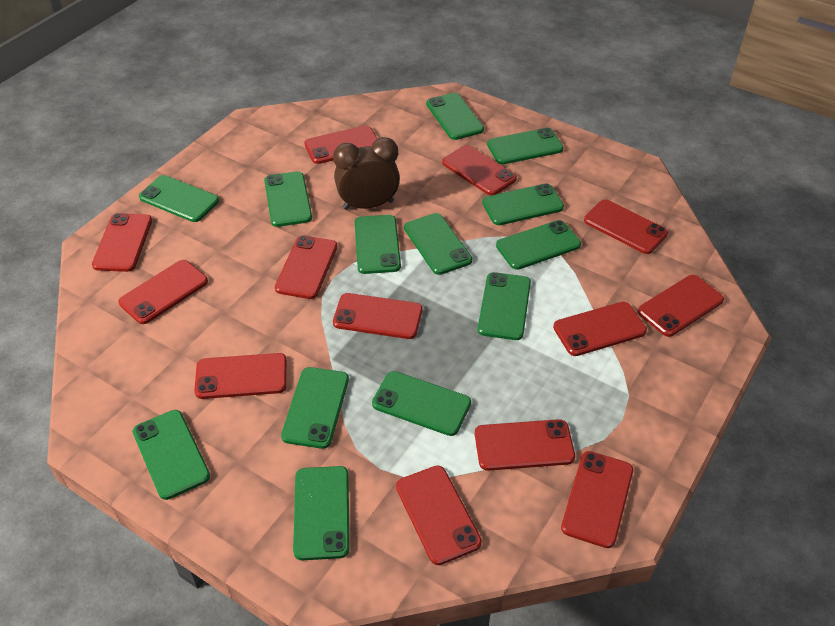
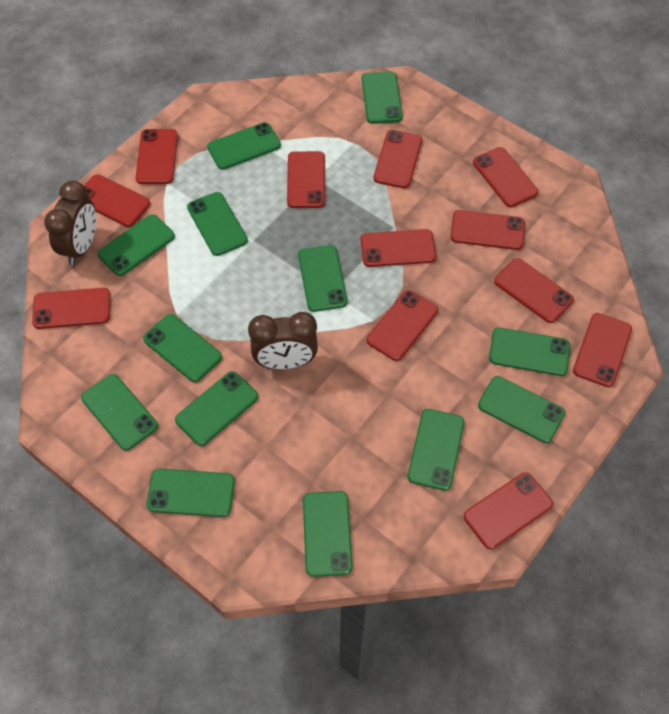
brown clock: 1 -> 2
red phone: 13 -> 12

